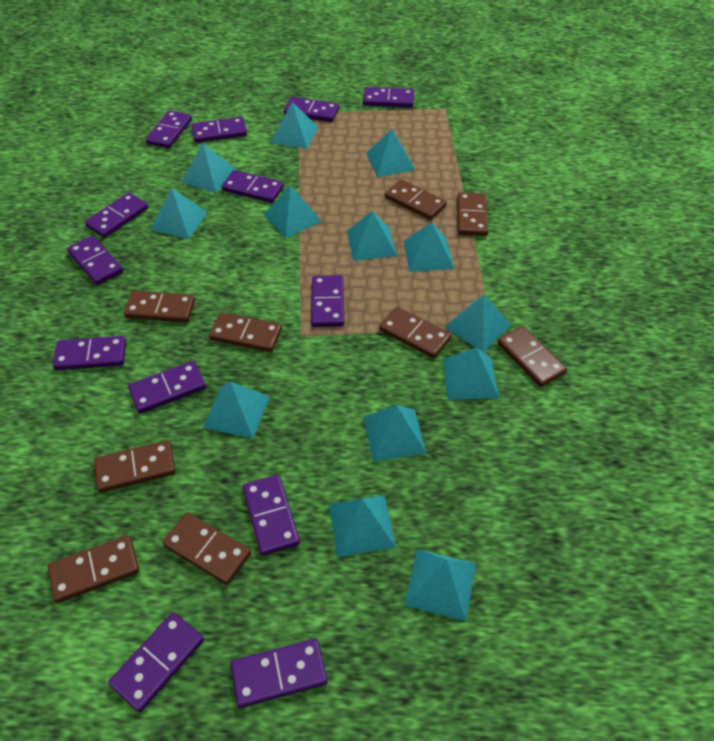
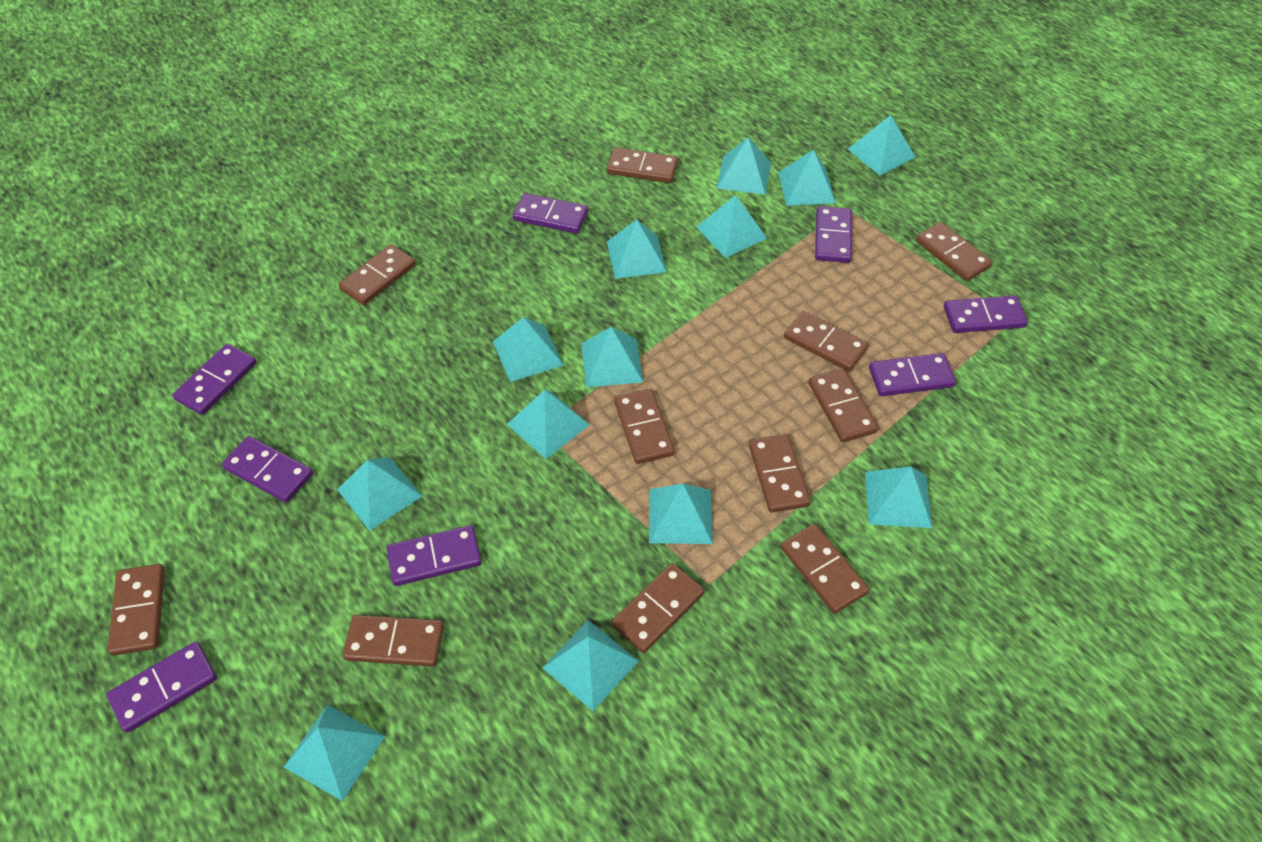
brown domino: 9 -> 11
purple domino: 13 -> 8

